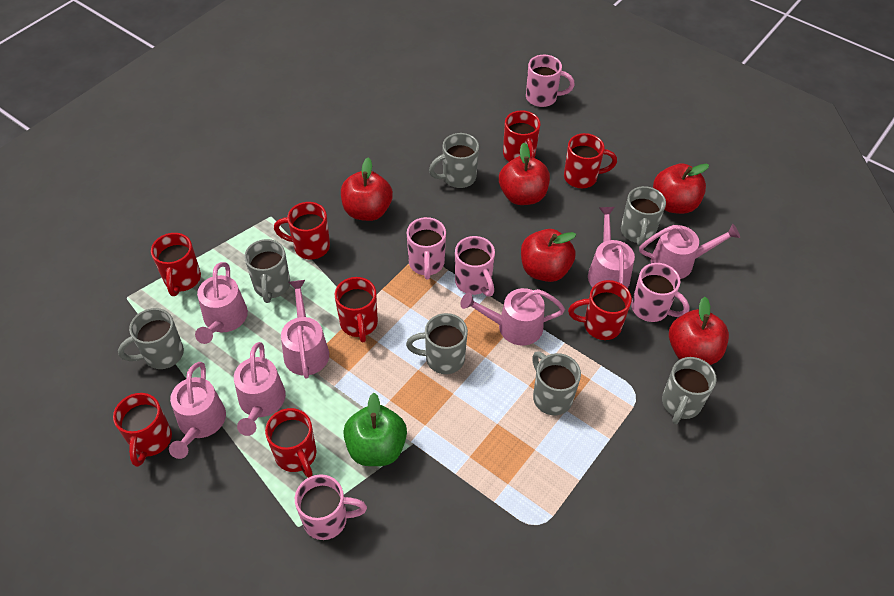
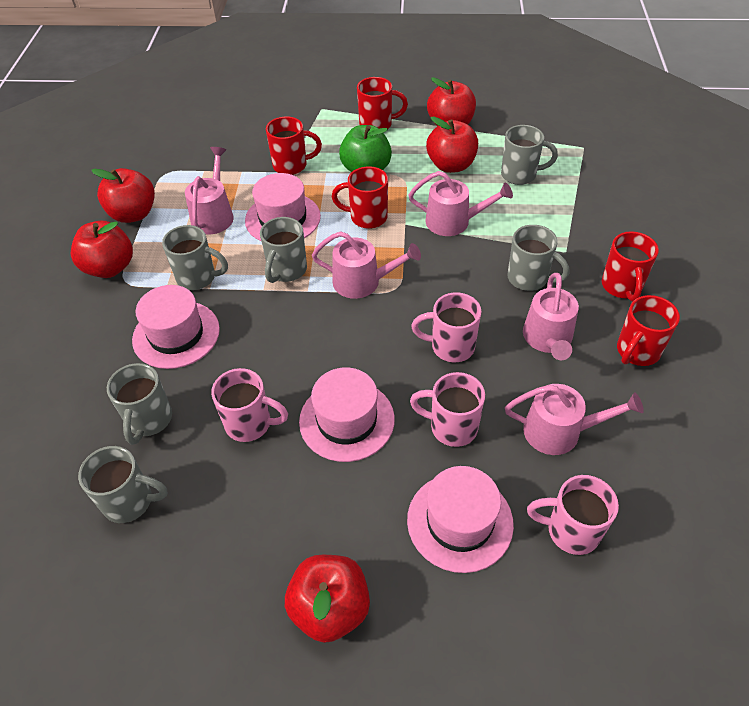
grey mug: 7 -> 6
pink hat: 0 -> 4
pink mug: 5 -> 4
pink watering can: 7 -> 5
red mug: 8 -> 5

